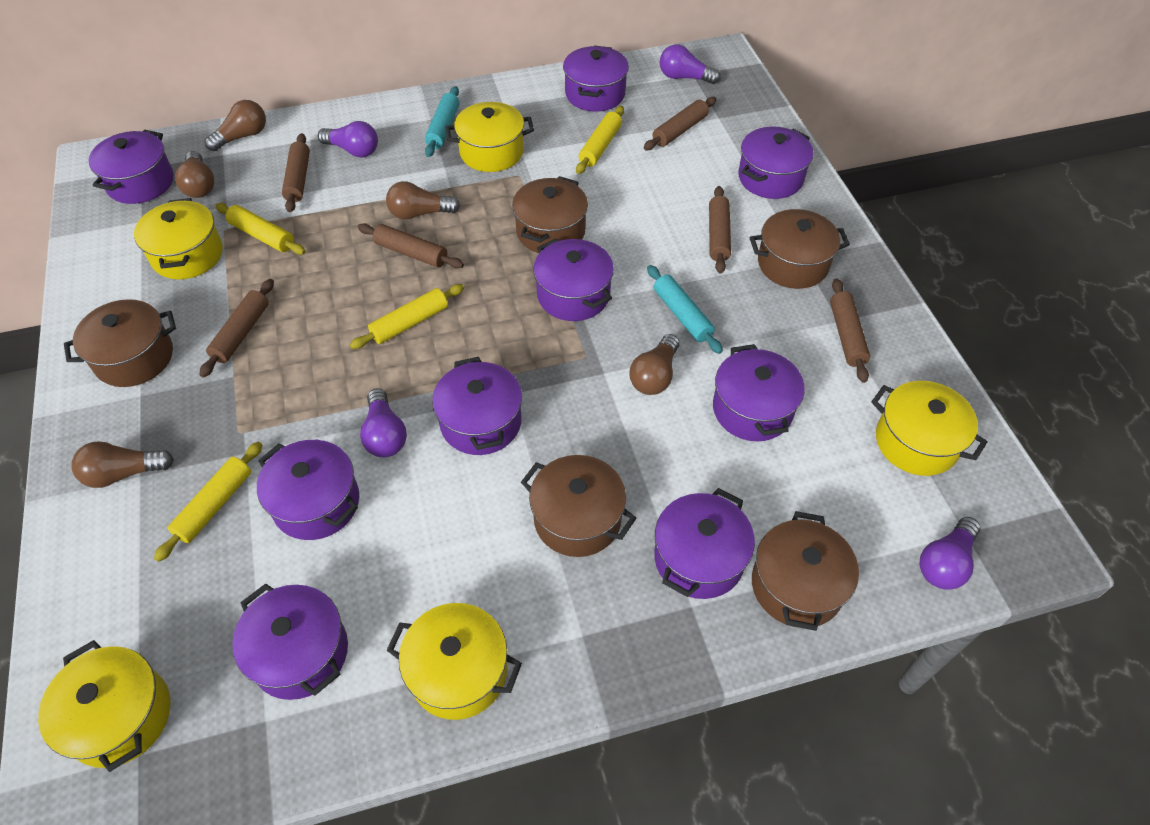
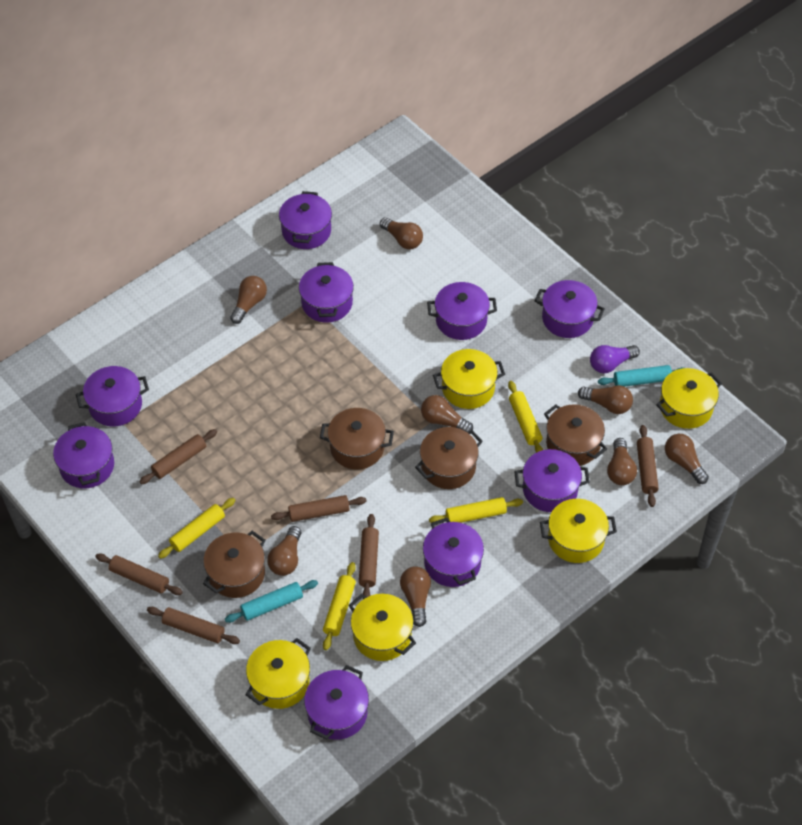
brown light bulb: 5 -> 8
brown pot: 5 -> 4
purple light bulb: 4 -> 1

